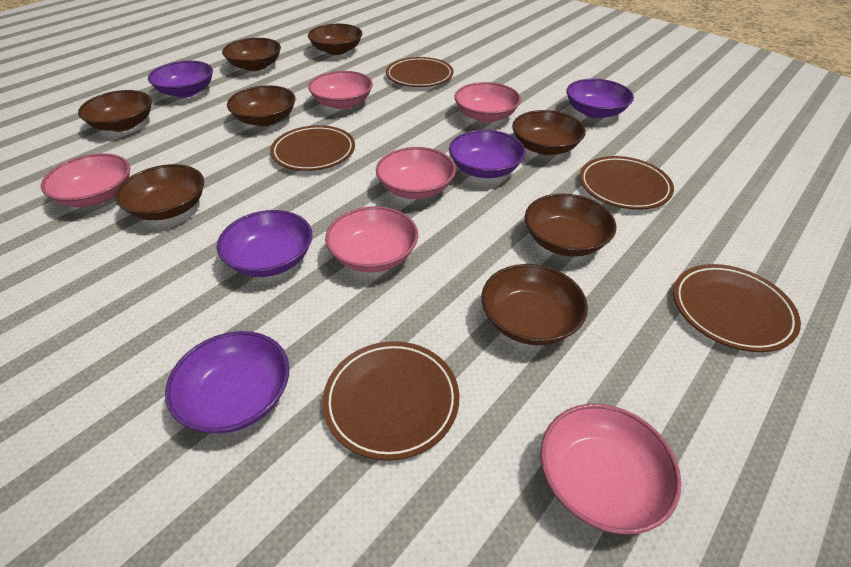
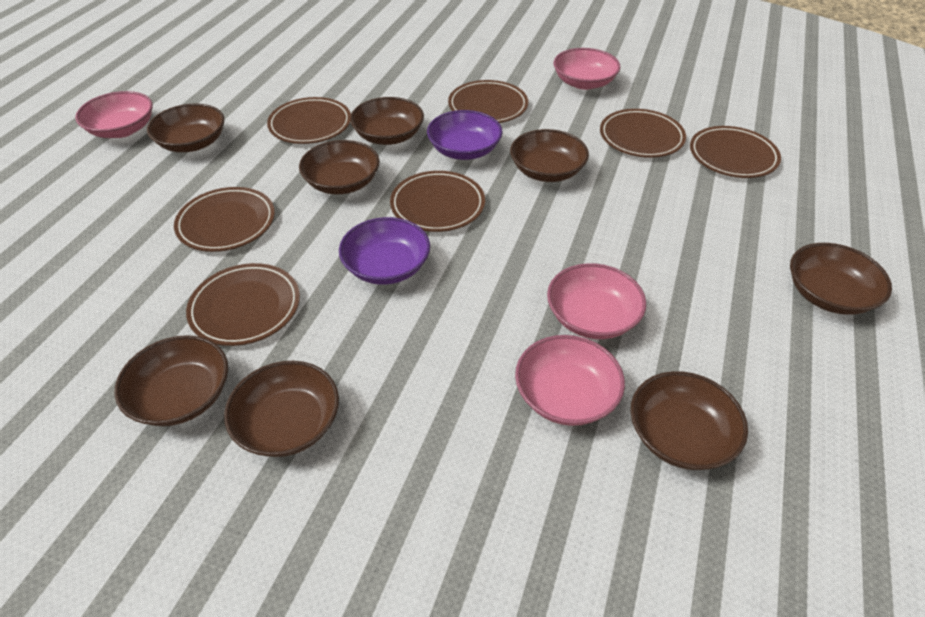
brown plate: 5 -> 7
pink bowl: 6 -> 4
purple bowl: 5 -> 2

